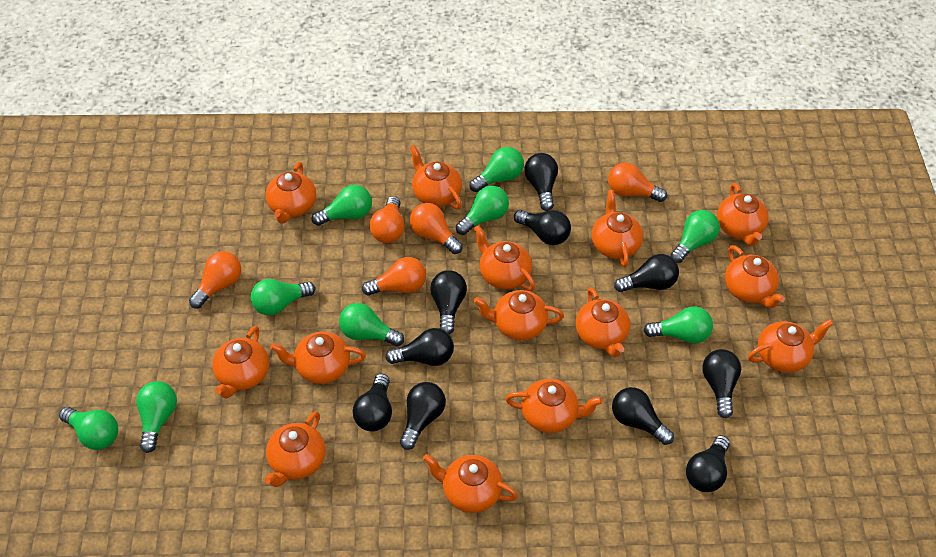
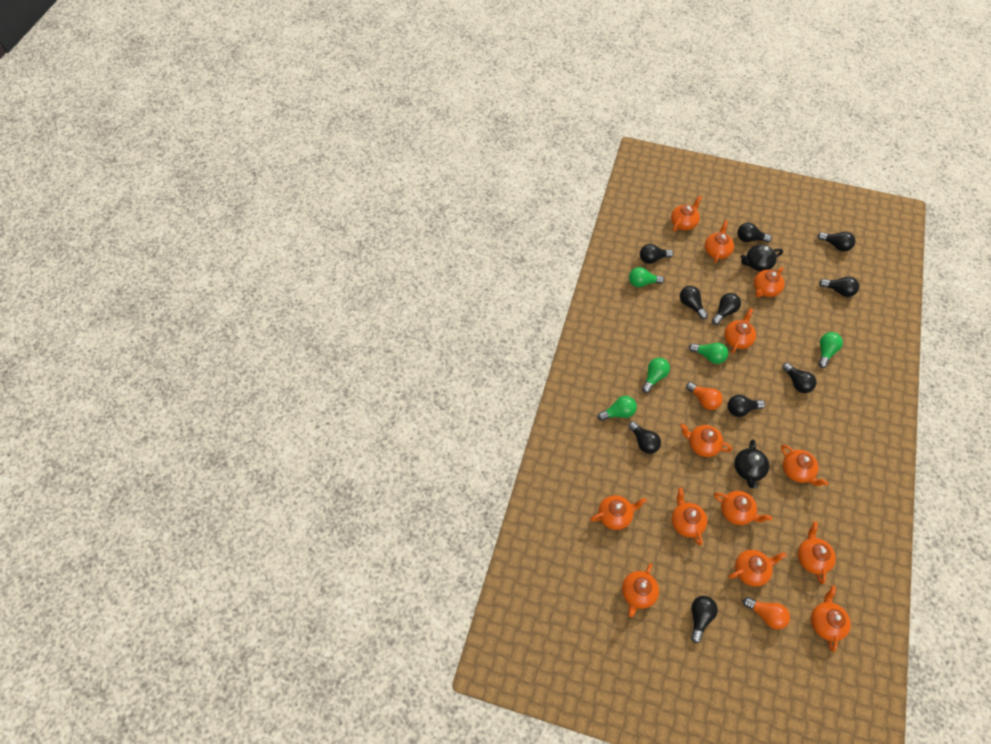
black teapot: 0 -> 2
green light bulb: 9 -> 5
orange light bulb: 5 -> 2
orange teapot: 14 -> 13

